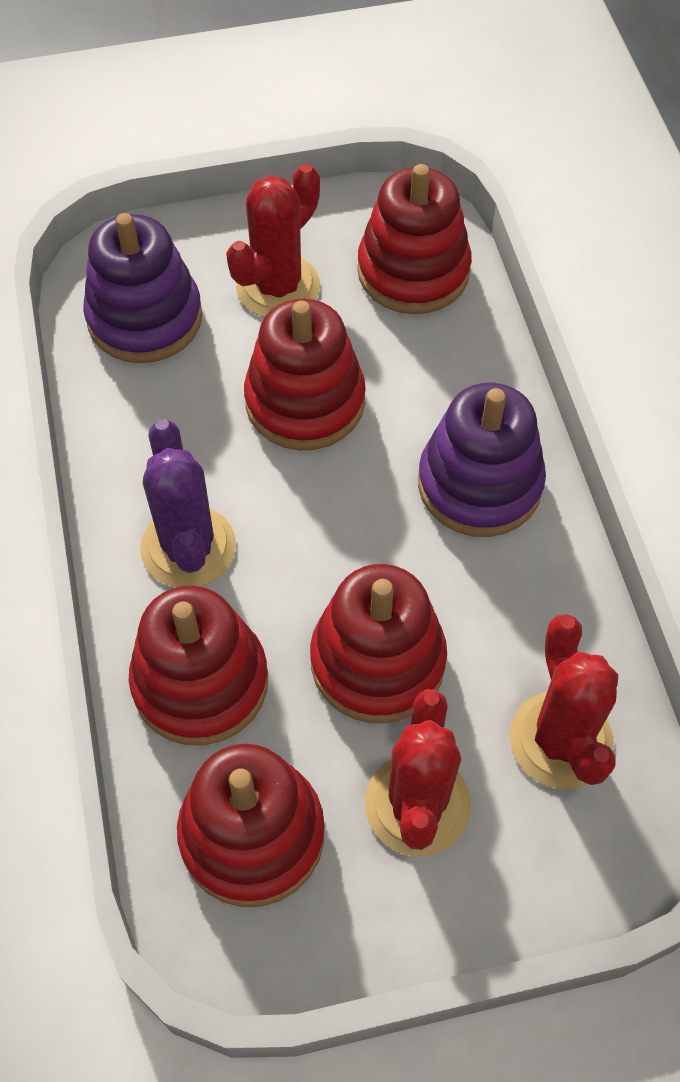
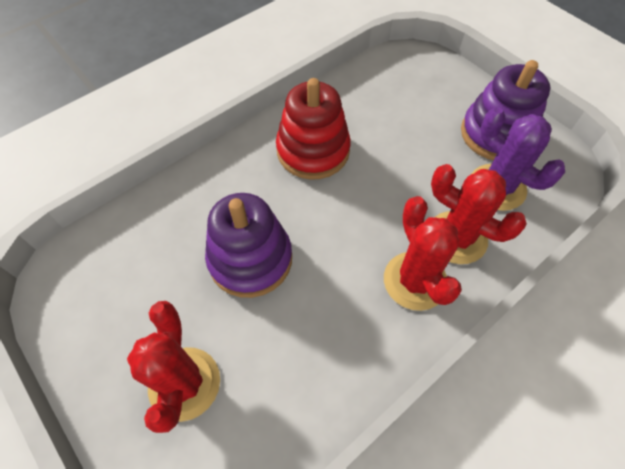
red stacking toy: 5 -> 1

